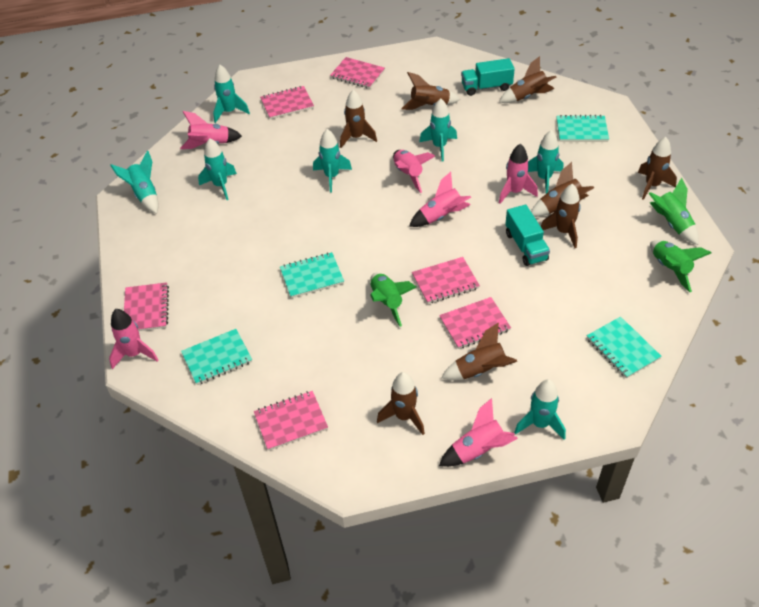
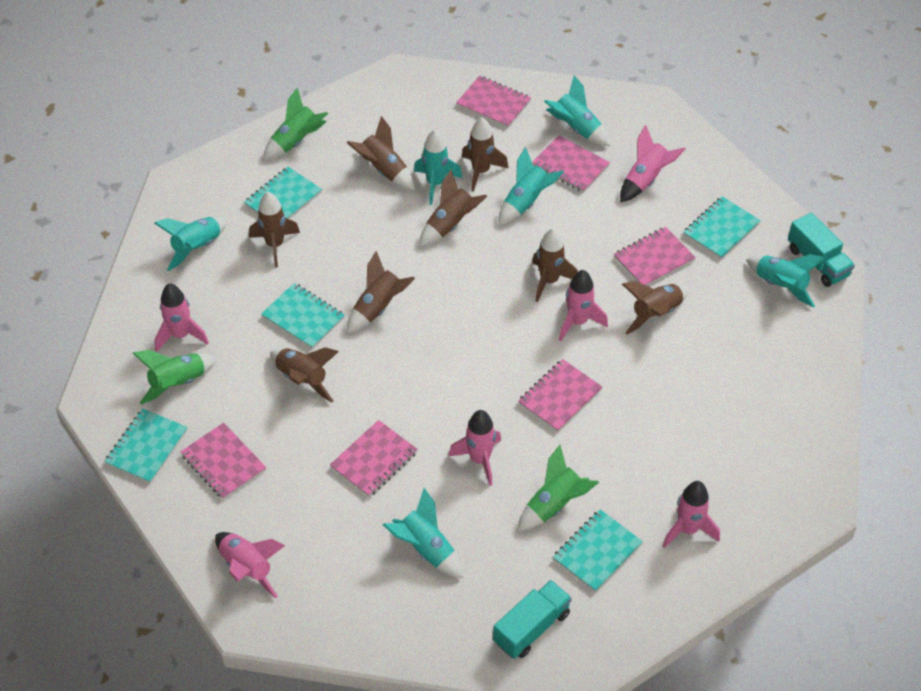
turquoise notebook: 4 -> 5
turquoise rocket: 7 -> 6

